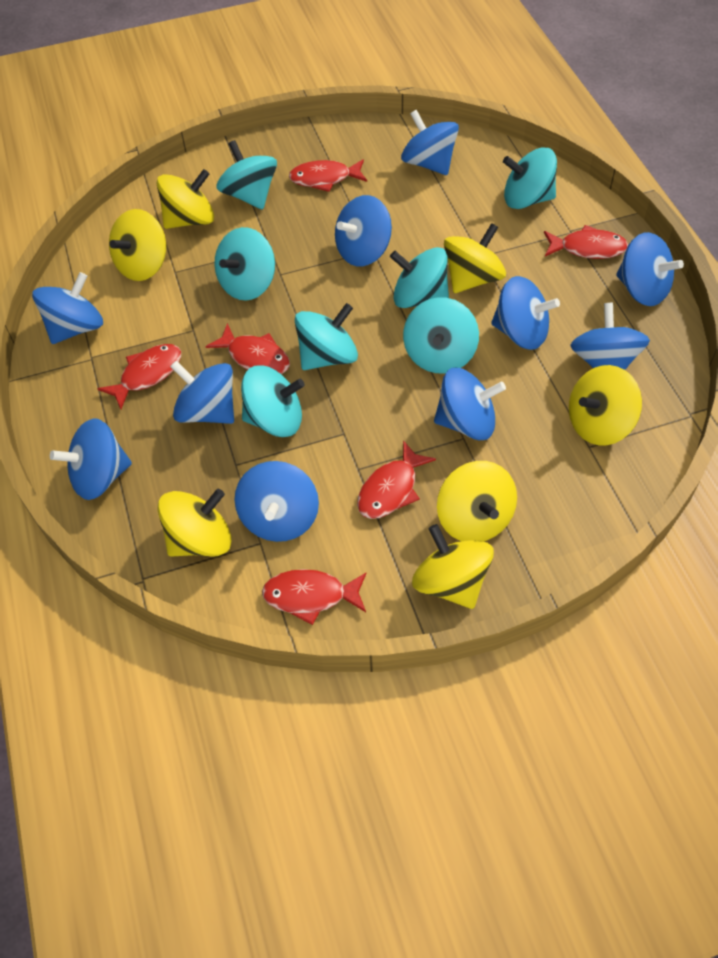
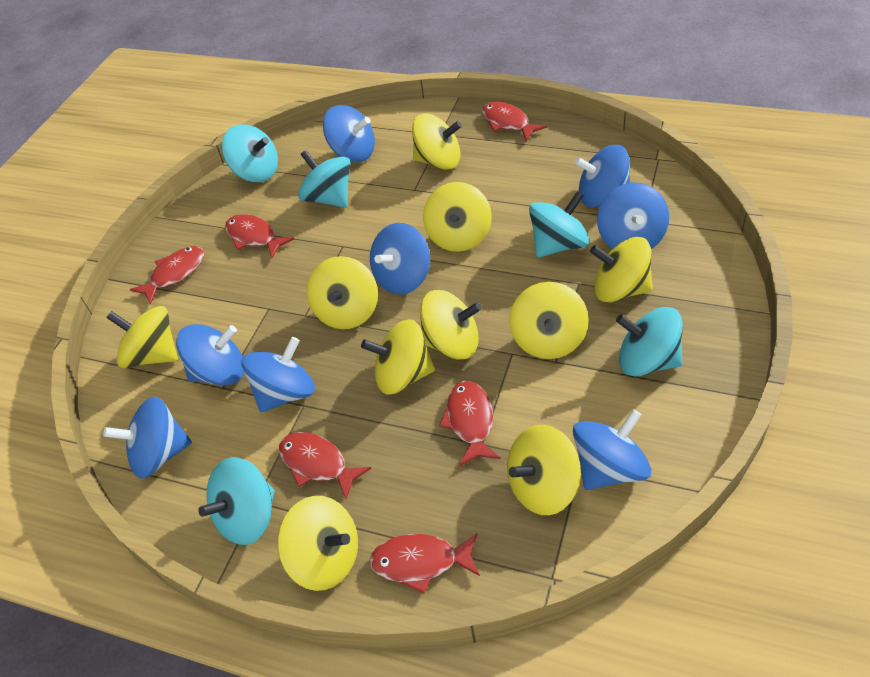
blue spinning top: 10 -> 8
turquoise spinning top: 7 -> 5
yellow spinning top: 7 -> 10

